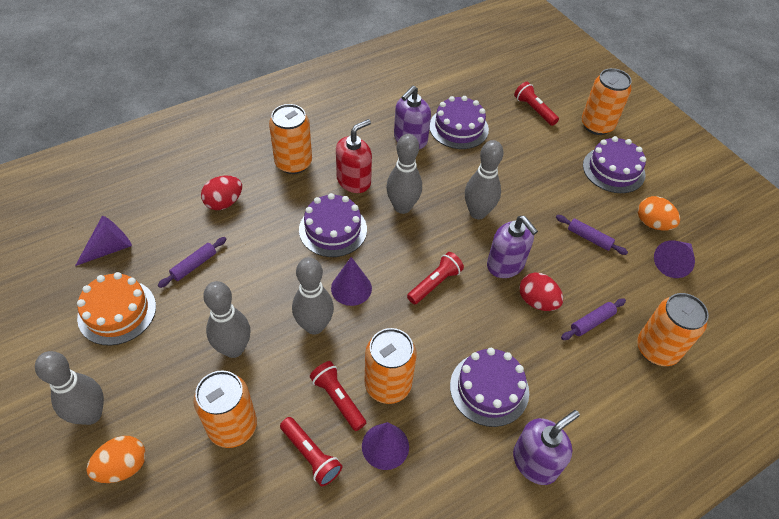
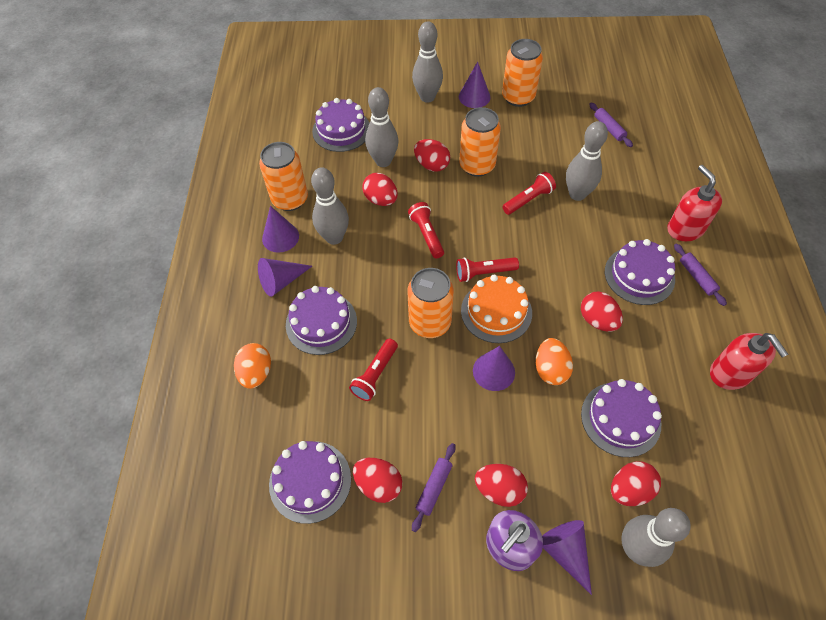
orange can: 5 -> 4
purple cake: 4 -> 5
purple cone: 4 -> 5
purple soap dispenser: 3 -> 1
red egg: 2 -> 6
red soap dispenser: 1 -> 2

